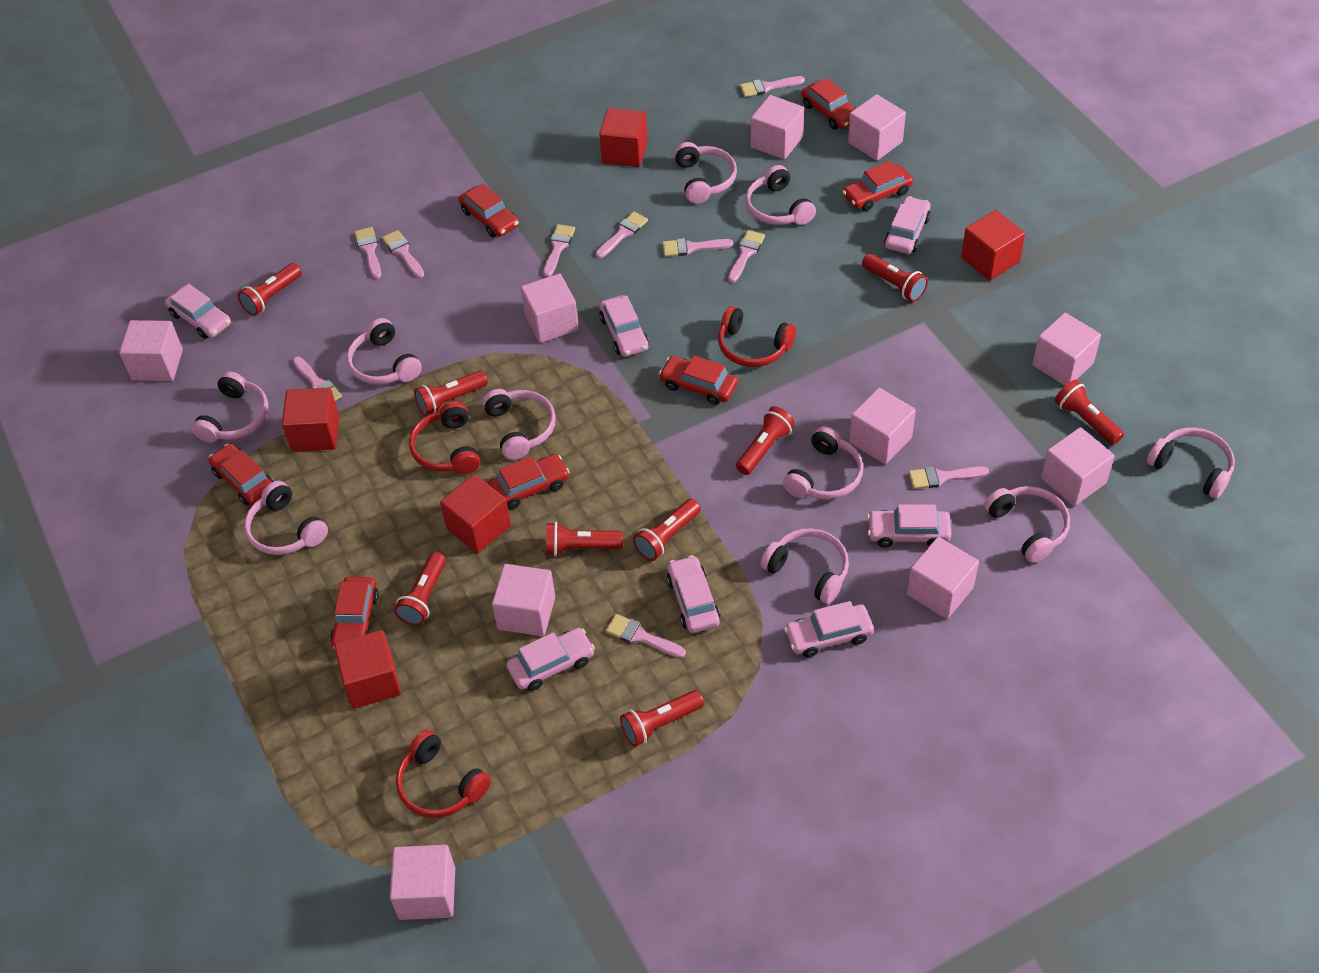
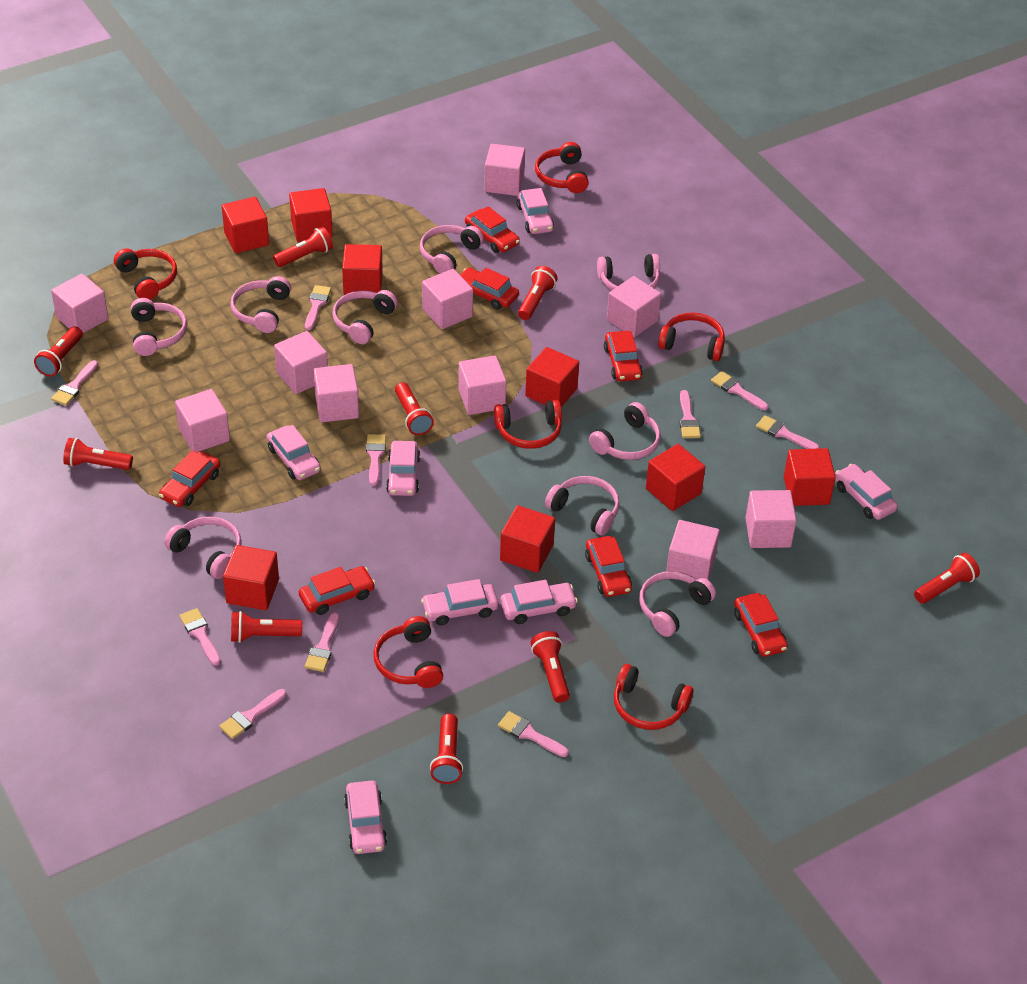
pink headphones: 10 -> 9
red cube: 5 -> 8
red headphones: 3 -> 6

